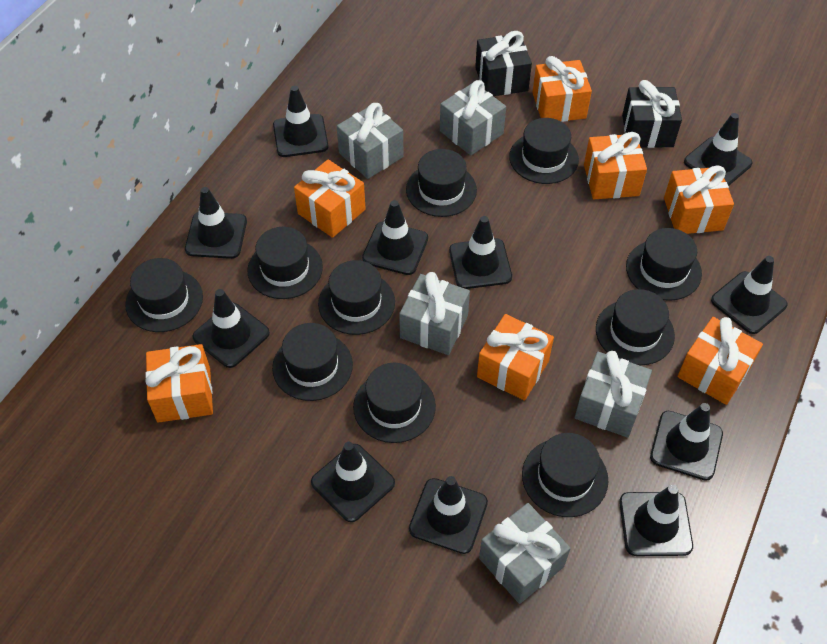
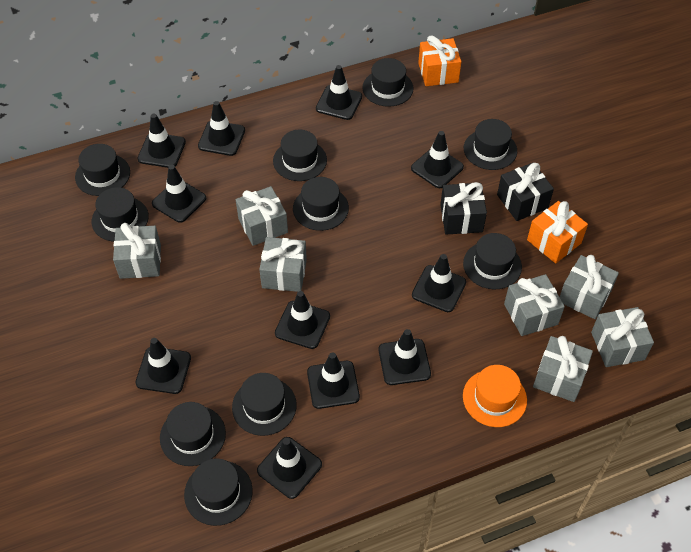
grey gift: 5 -> 7
orange gift: 7 -> 2
orange hat: 0 -> 1

